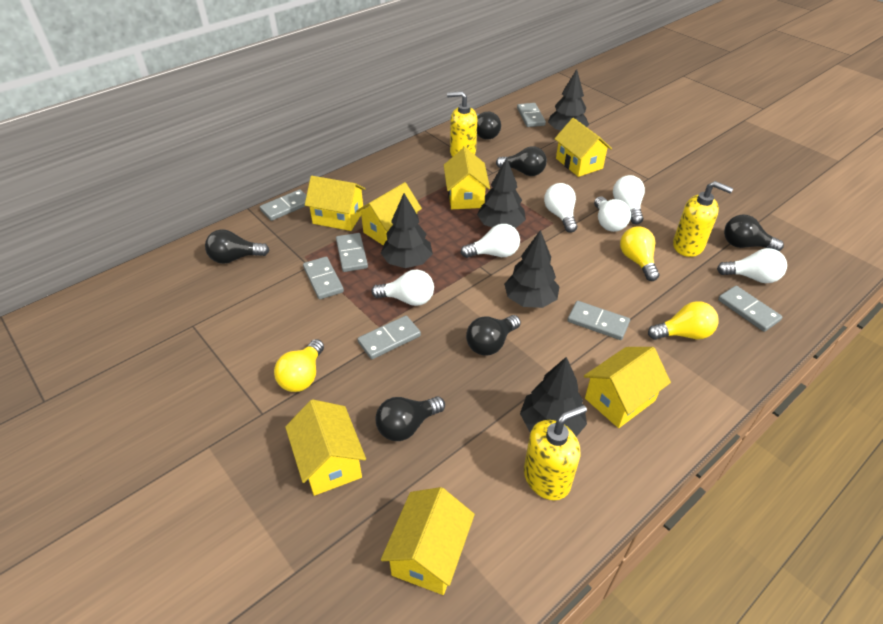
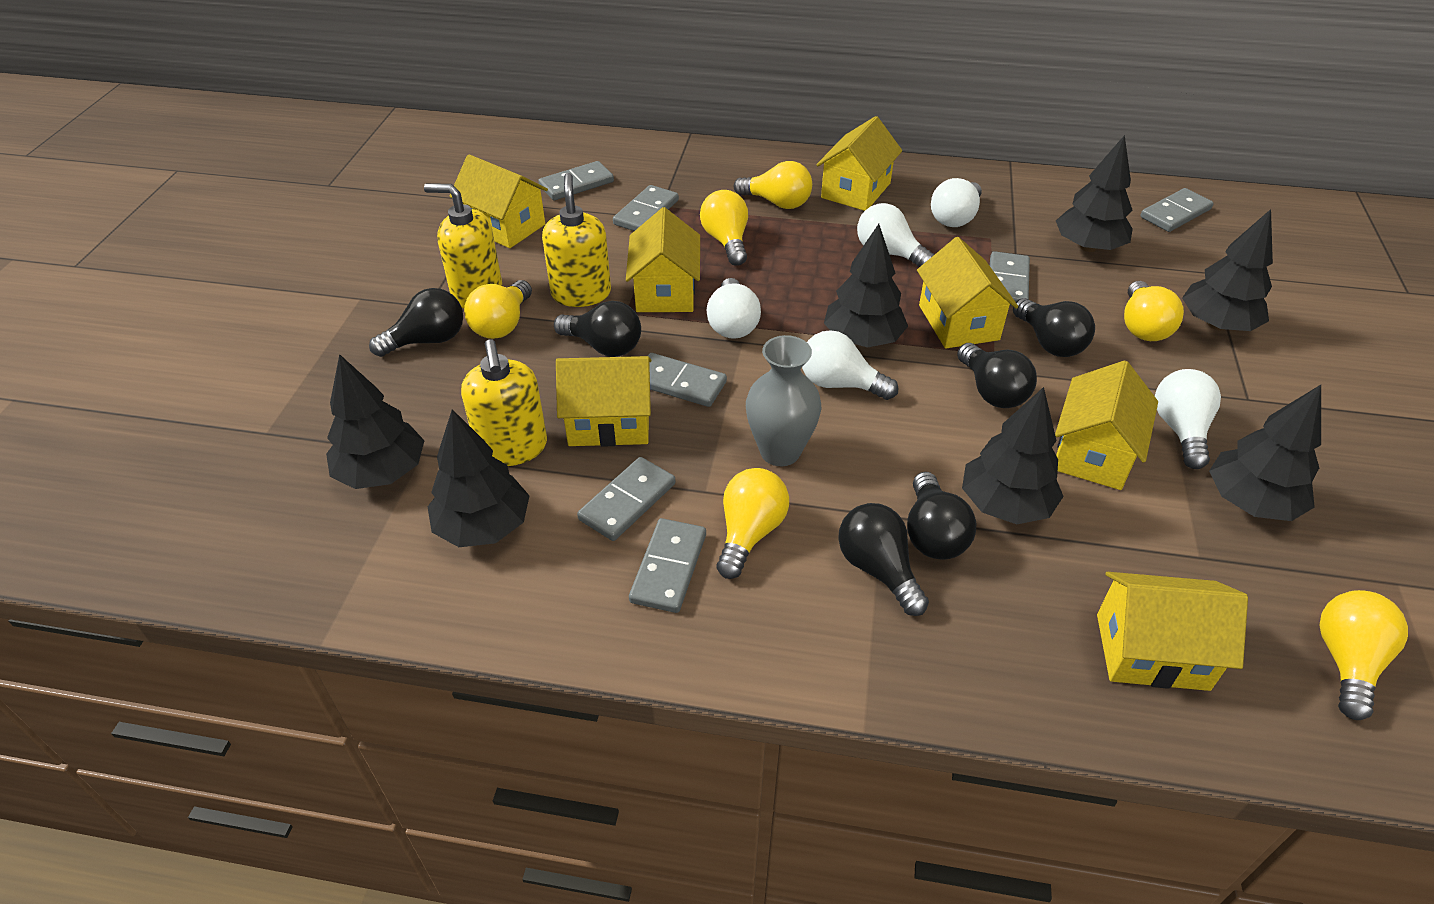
black tree: 5 -> 7
grey vase: 0 -> 1
white light bulb: 6 -> 5
yellow light bulb: 3 -> 6

